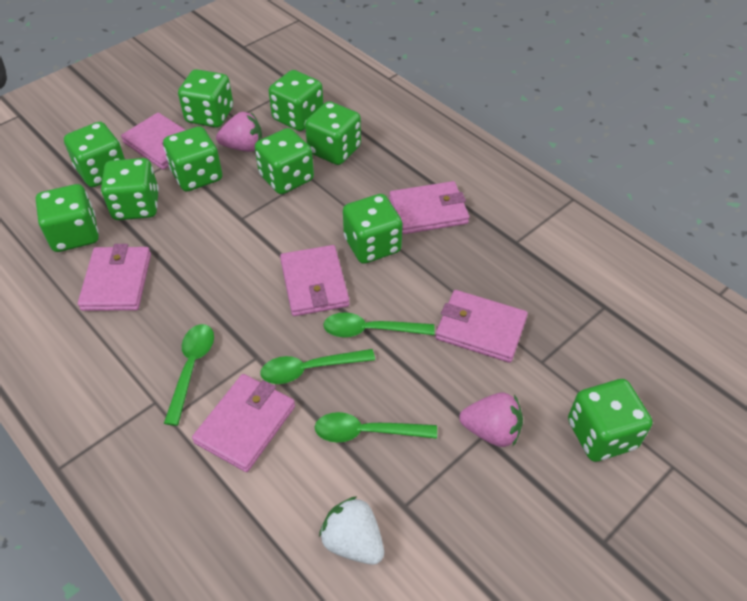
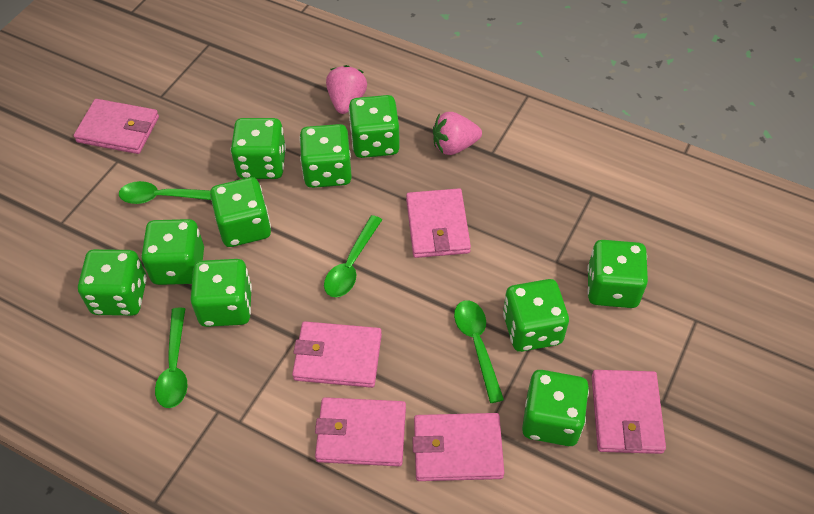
white strawberry: 1 -> 0

